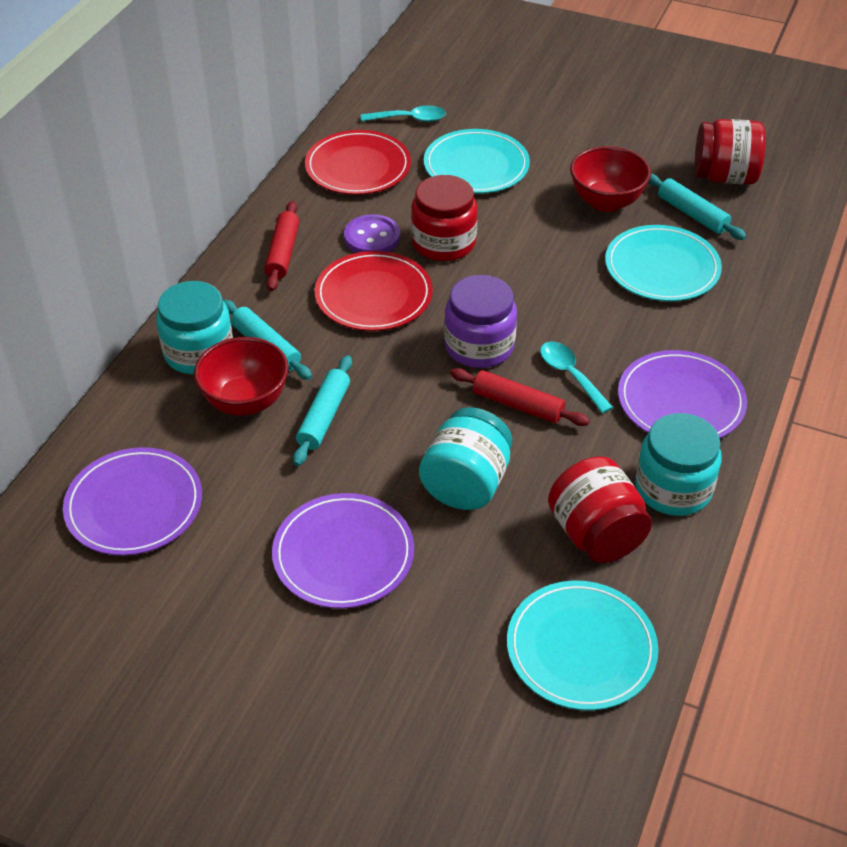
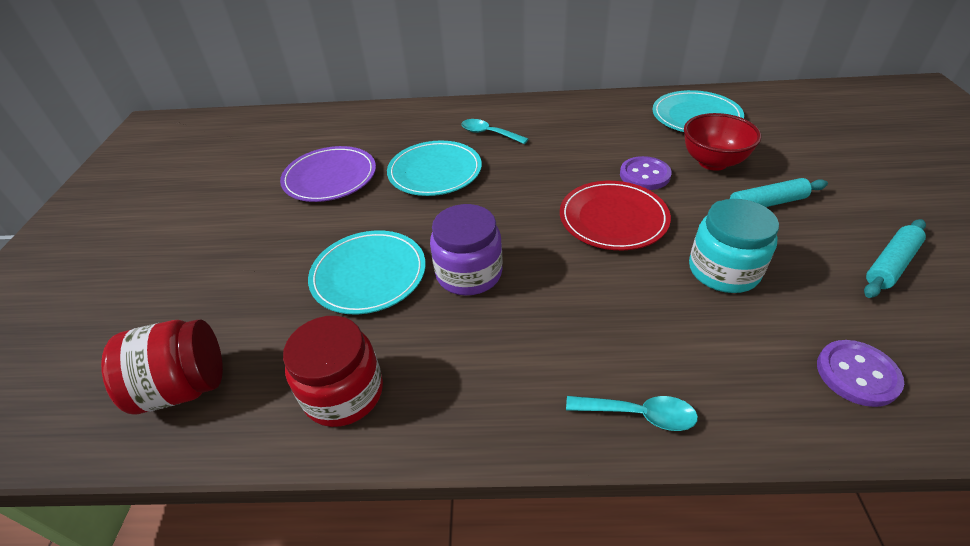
purple button: 1 -> 2
purple plate: 3 -> 1
red bowl: 2 -> 1
red jar: 3 -> 2
red plate: 2 -> 1
red rolling pin: 2 -> 0
turquoise jar: 3 -> 1
turquoise rolling pin: 3 -> 2

